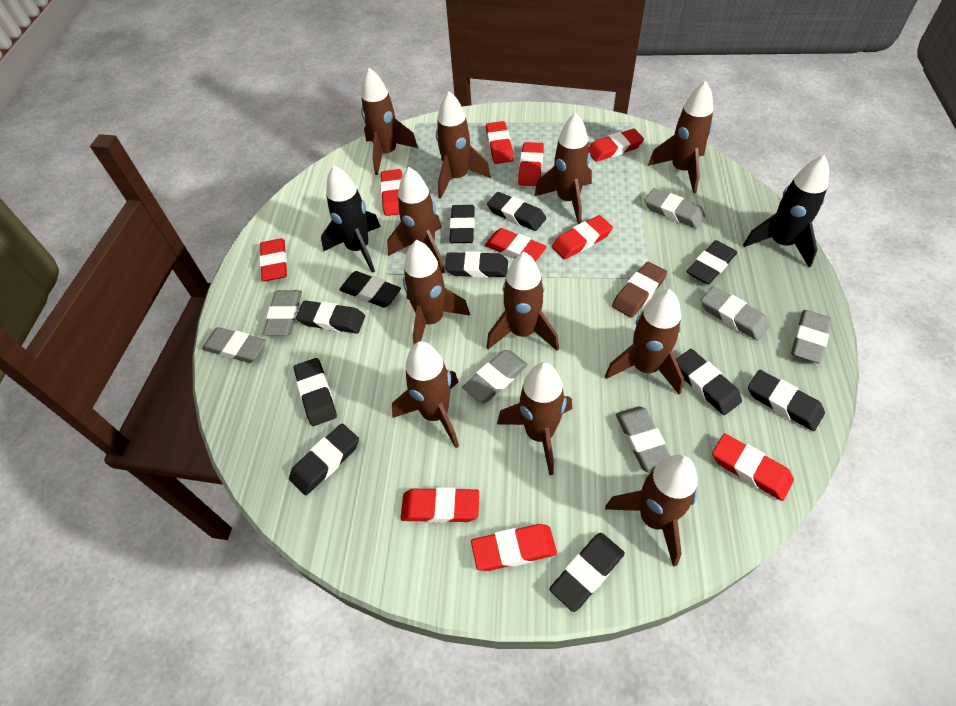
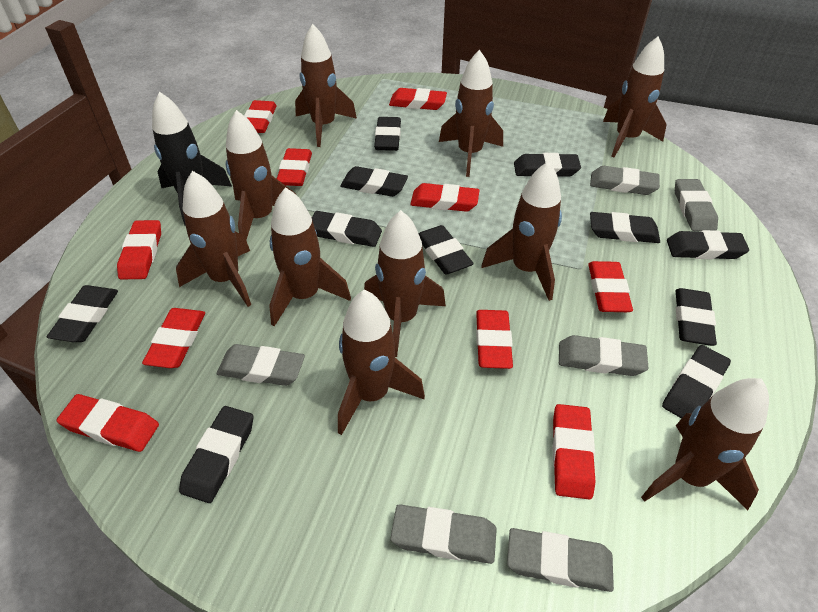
black rocket: 2 -> 1
brown eraser: 1 -> 0
brown rocket: 11 -> 10
grey eraser: 7 -> 6

